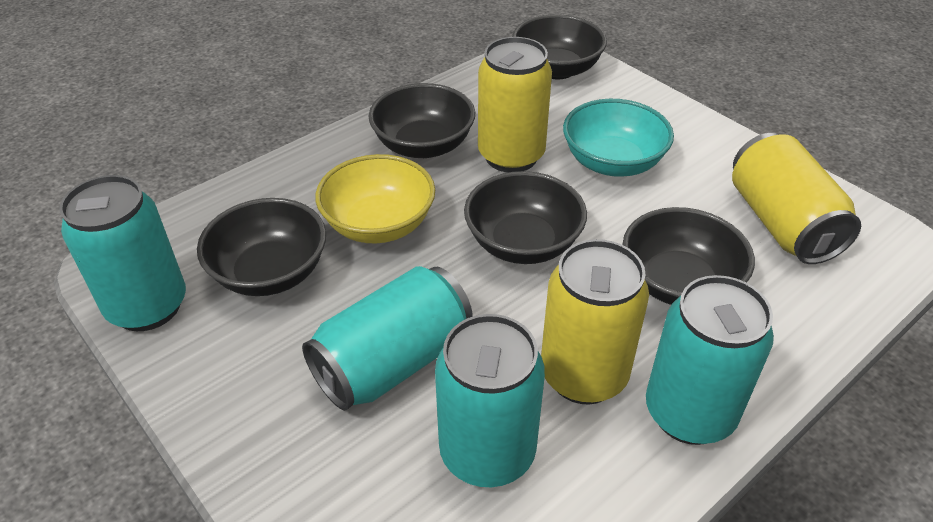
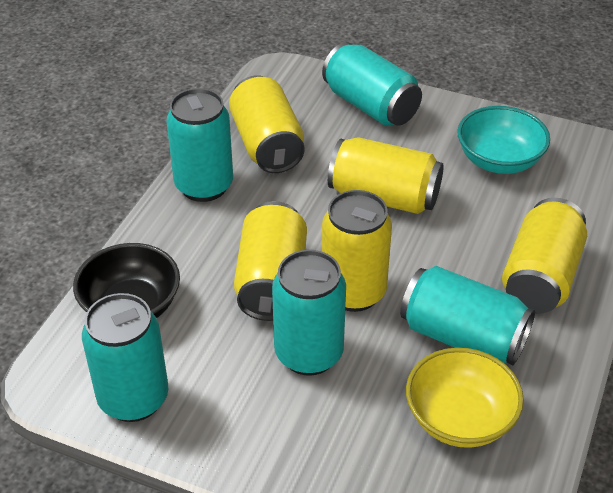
black bowl: 5 -> 1
turquoise can: 4 -> 5
yellow can: 3 -> 5

